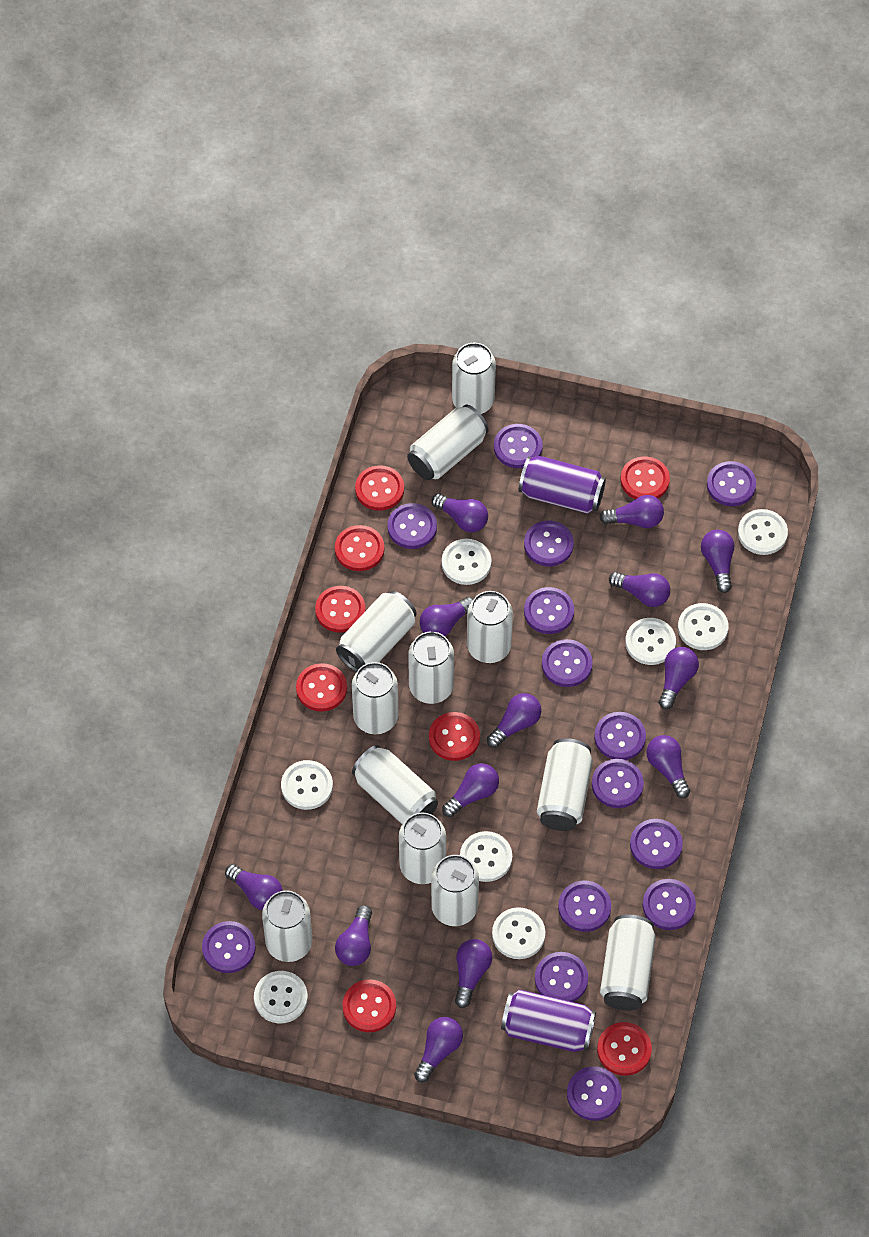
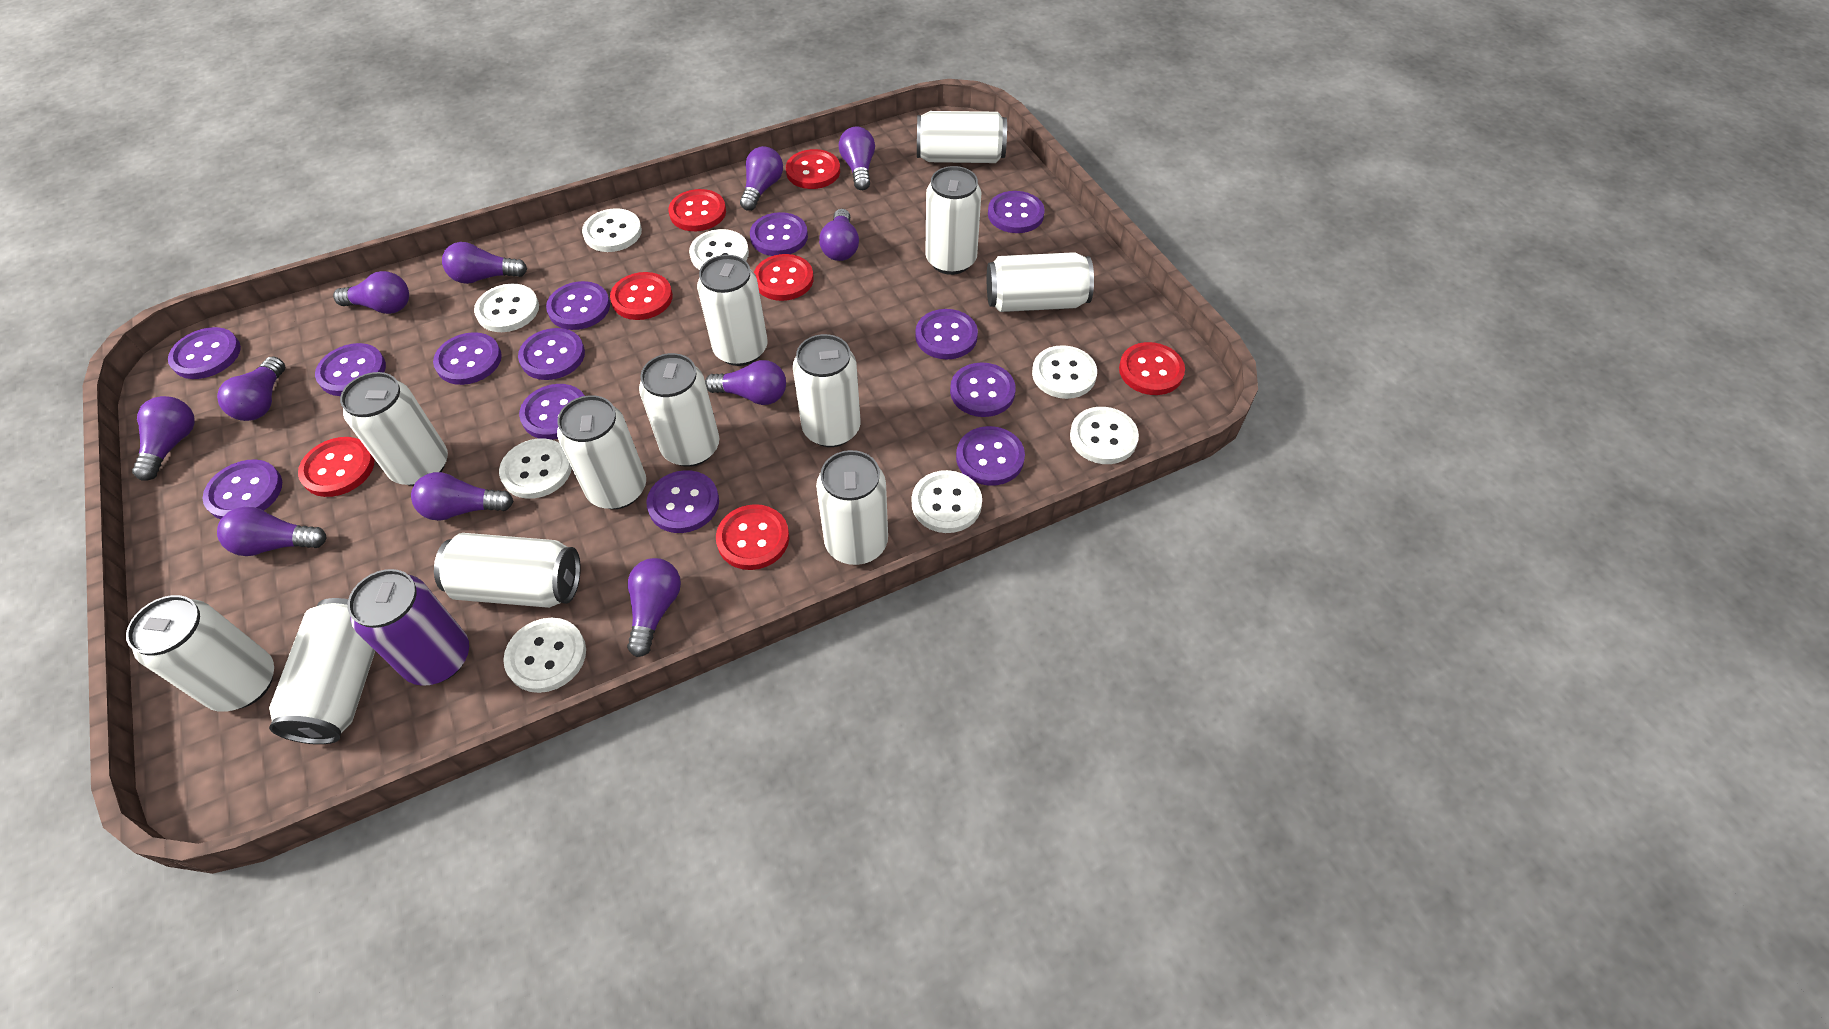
purple button: 14 -> 13
purple can: 2 -> 1
purple light bulb: 13 -> 11
red button: 8 -> 7

